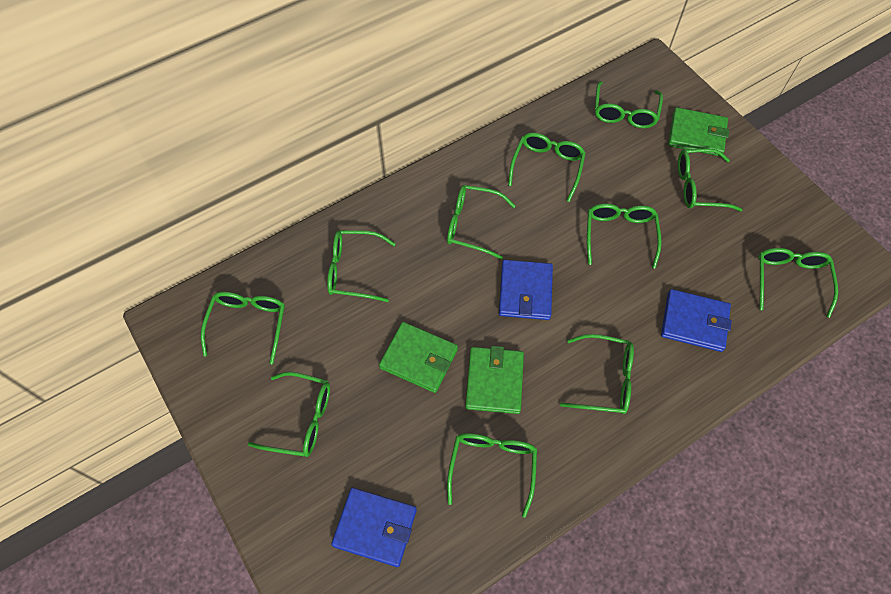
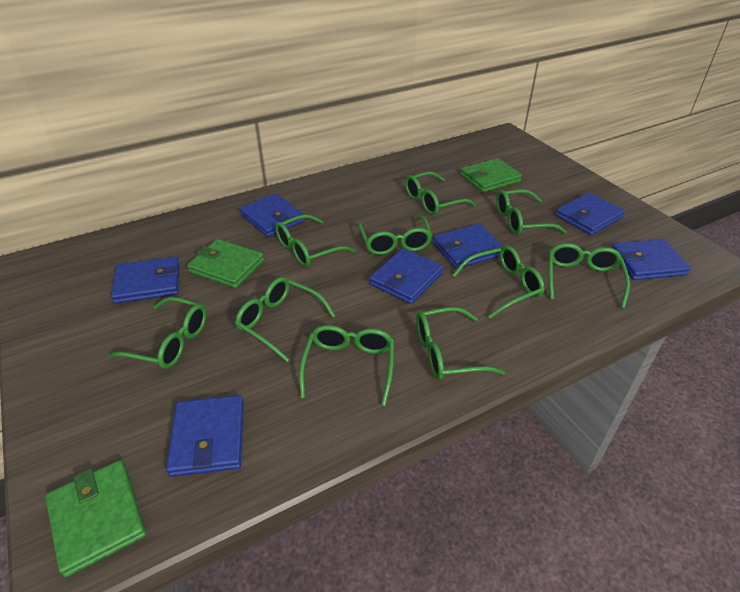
blue wallet: 3 -> 7
green glasses: 11 -> 10

